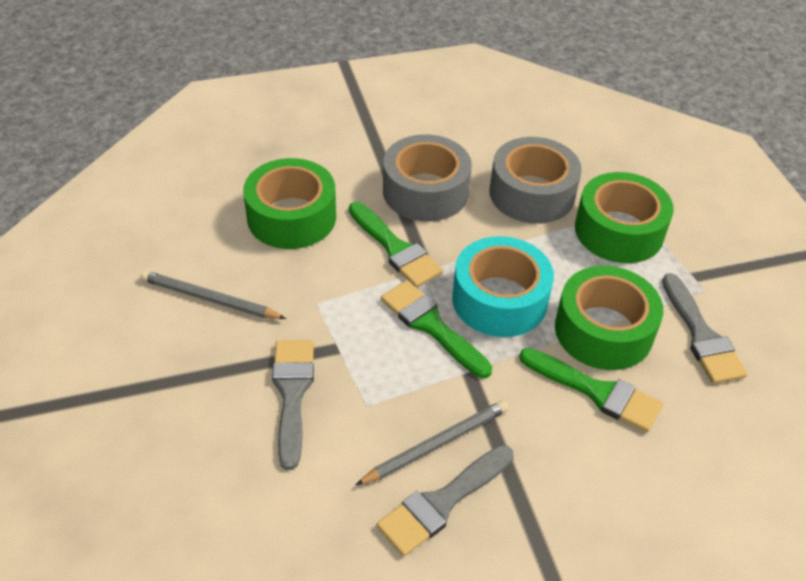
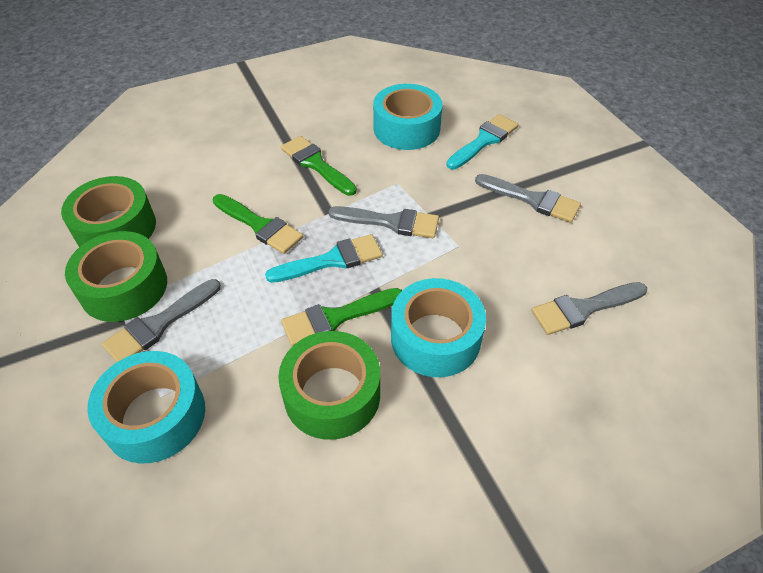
grey brush: 3 -> 4
grey pencil: 2 -> 0
grey tape: 2 -> 0
turquoise brush: 0 -> 2
turquoise tape: 1 -> 3

